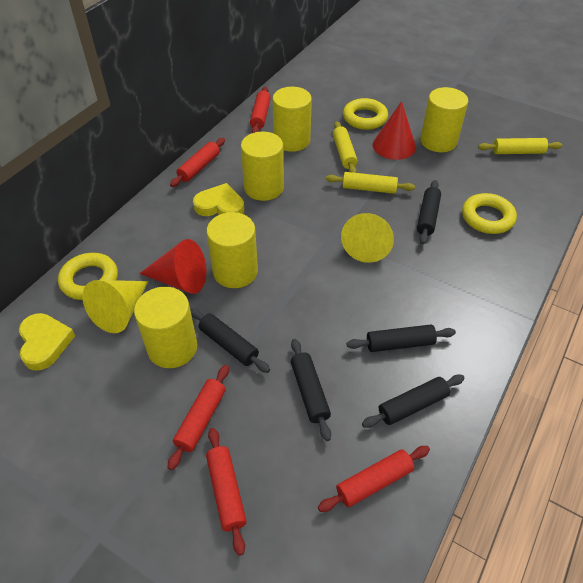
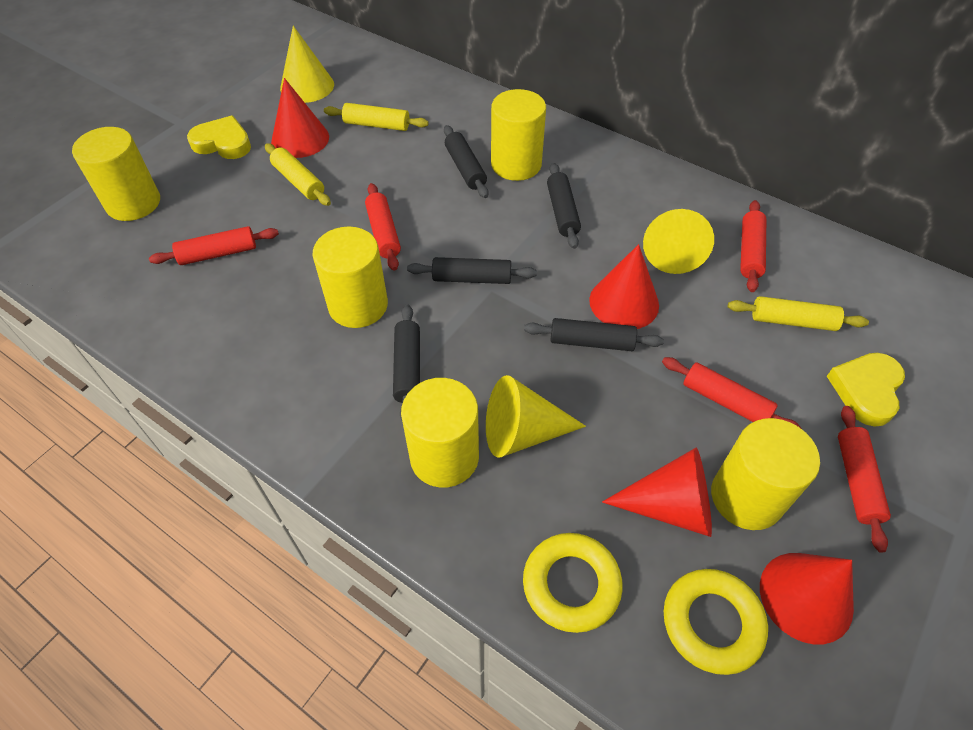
red cone: 2 -> 4
yellow cone: 2 -> 3
yellow ring: 3 -> 2

